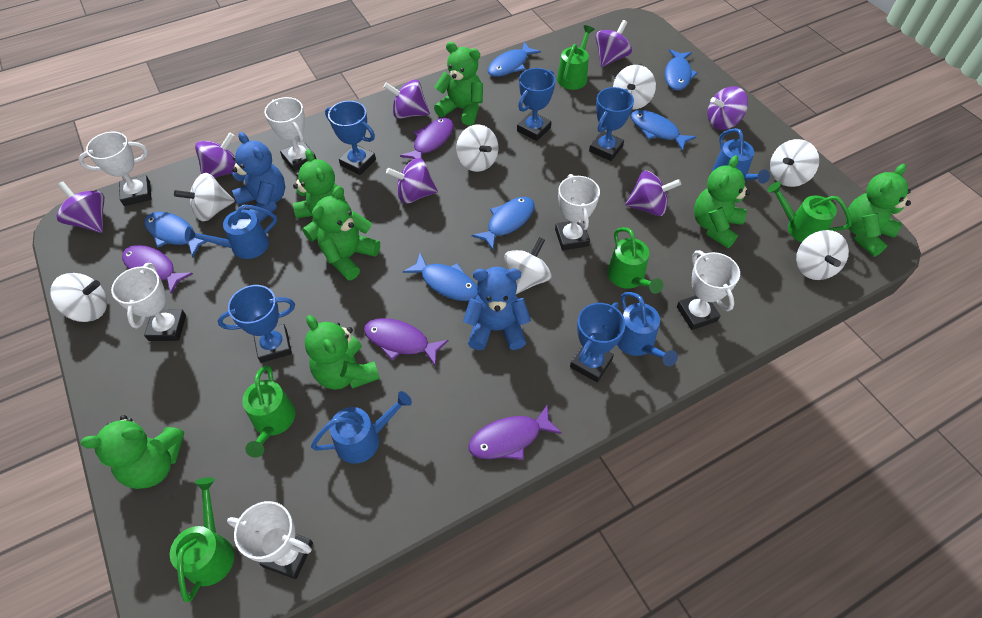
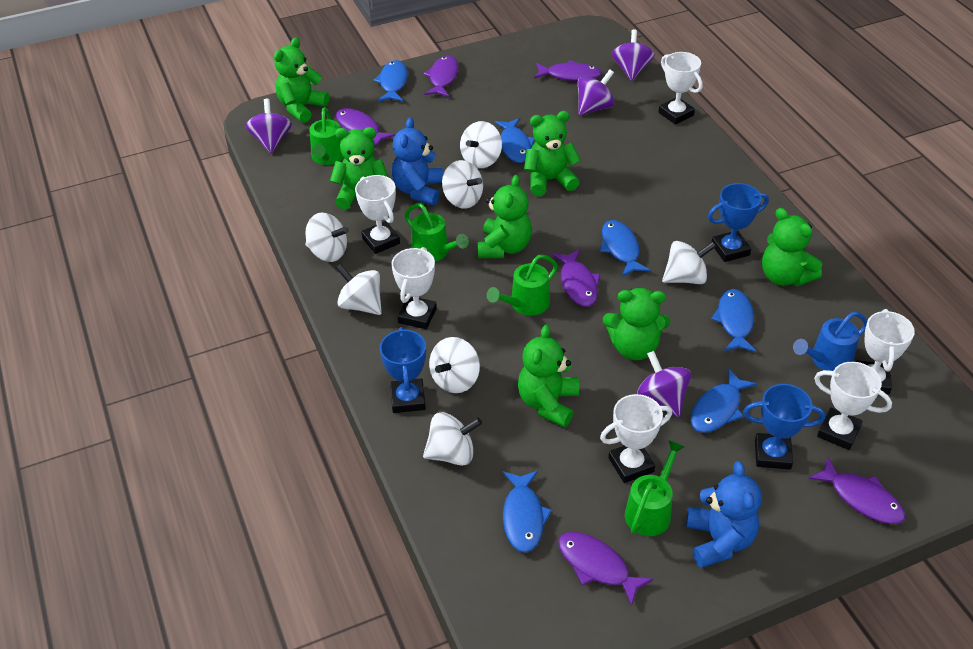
blue trophy: 5 -> 3
blue watering can: 4 -> 1
green watering can: 5 -> 4
purple fish: 4 -> 6
purple spinning top: 7 -> 4

